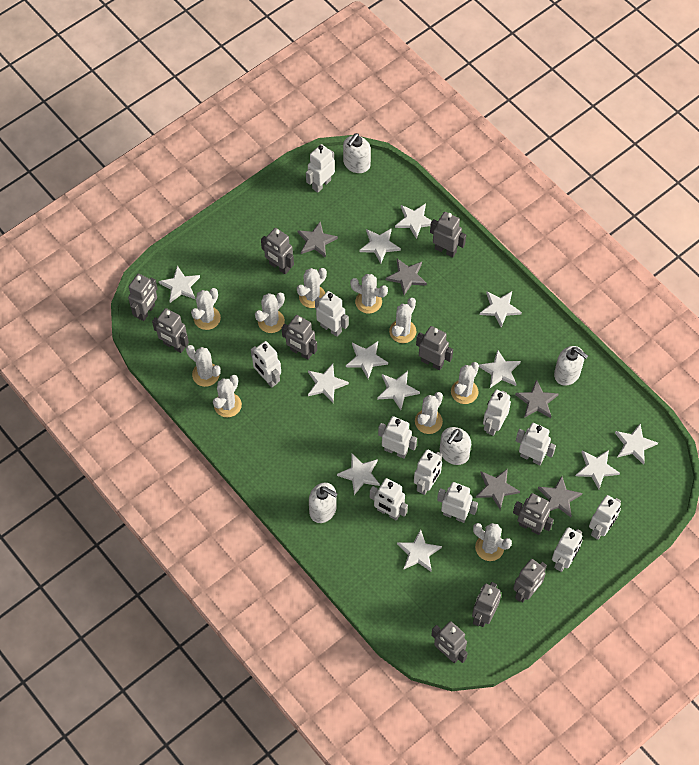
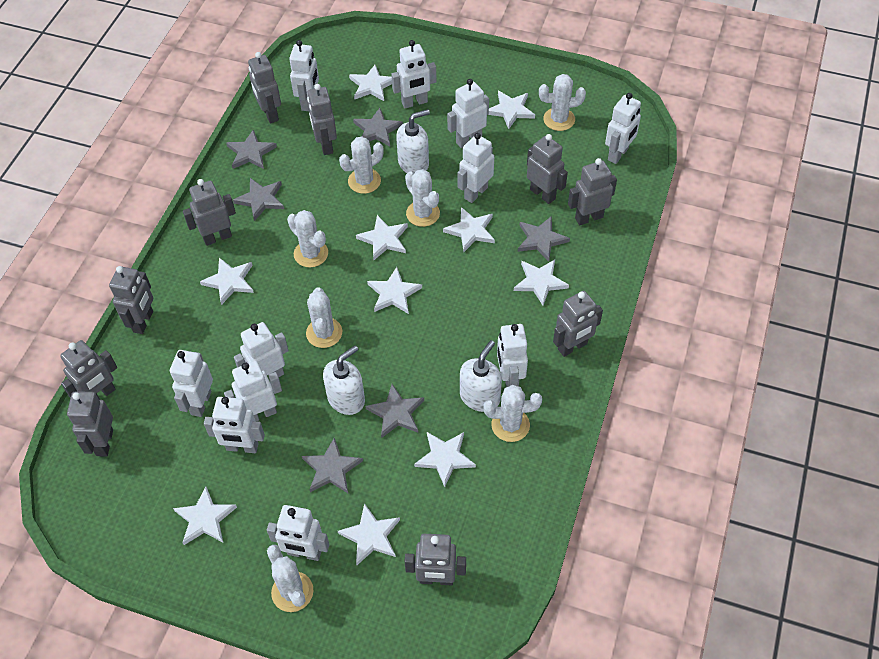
grey star: 5 -> 6
white cactus: 10 -> 7
white soap dispenser: 4 -> 3
white star: 12 -> 10

